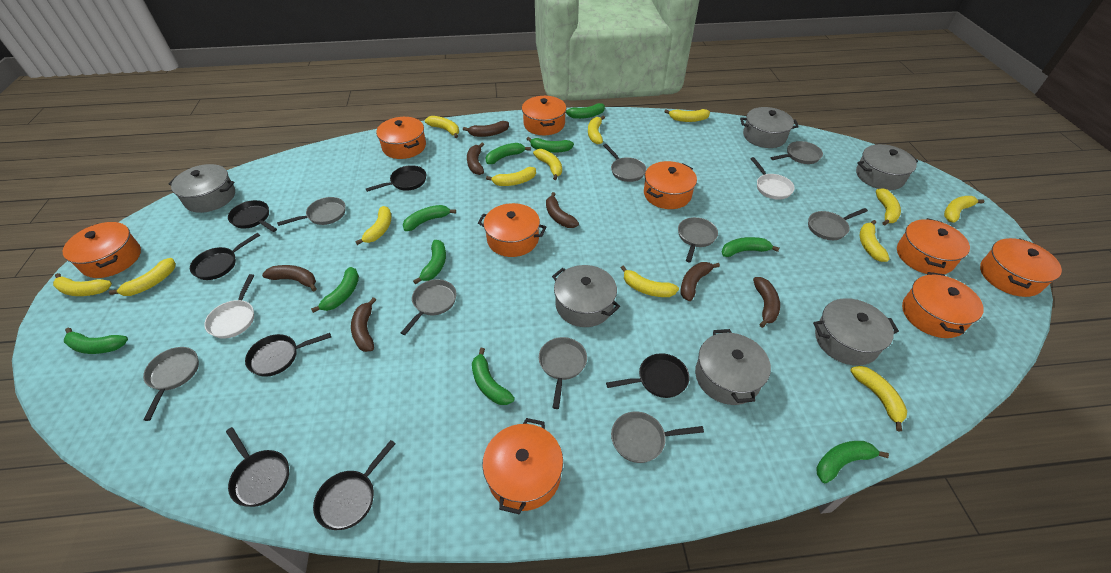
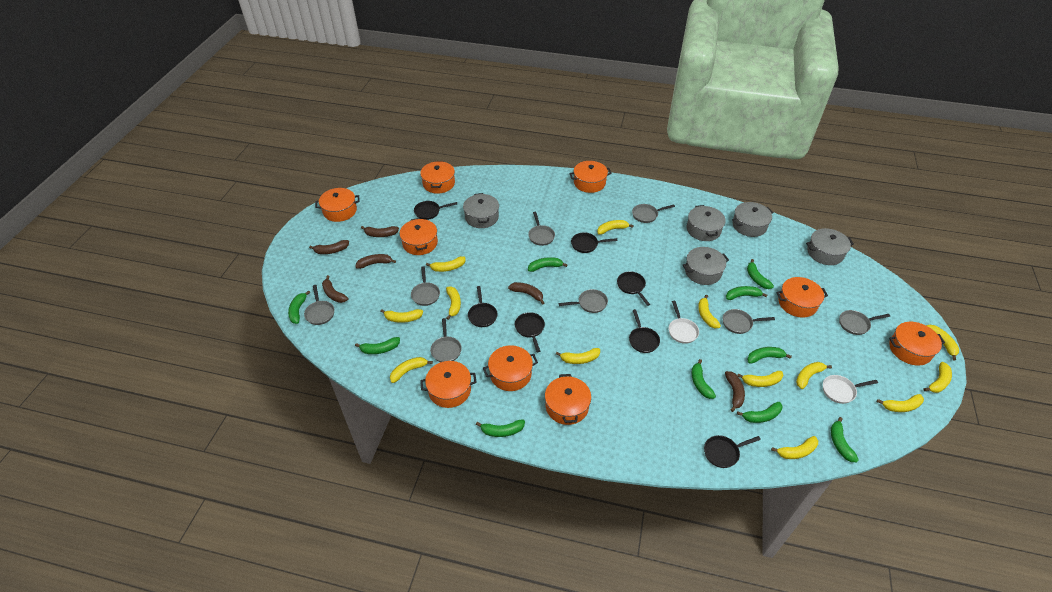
brown banana: 7 -> 6
grey pan: 9 -> 8
grey pot: 6 -> 5

